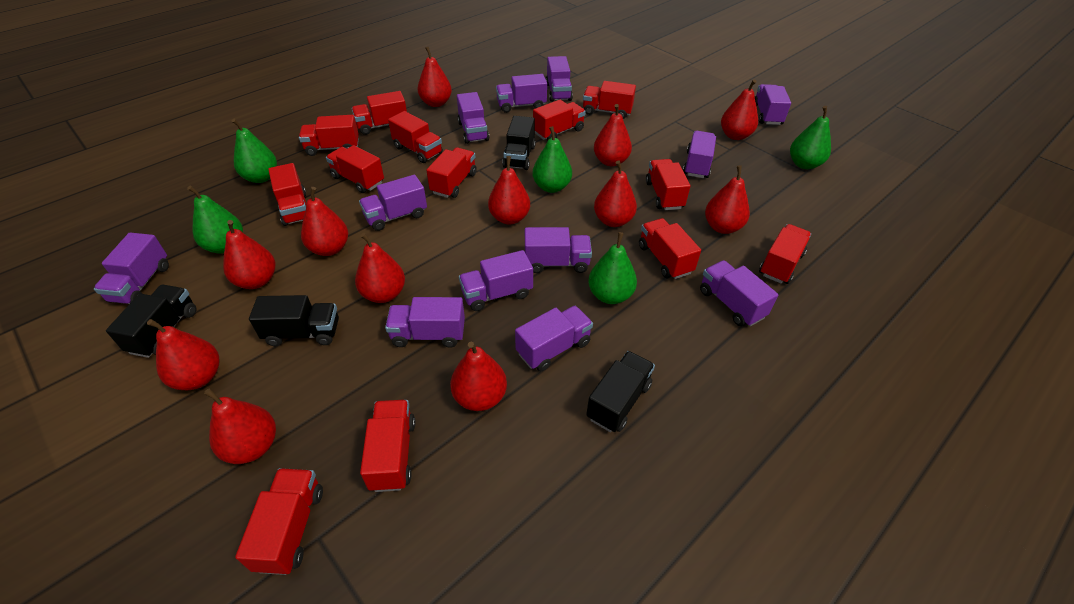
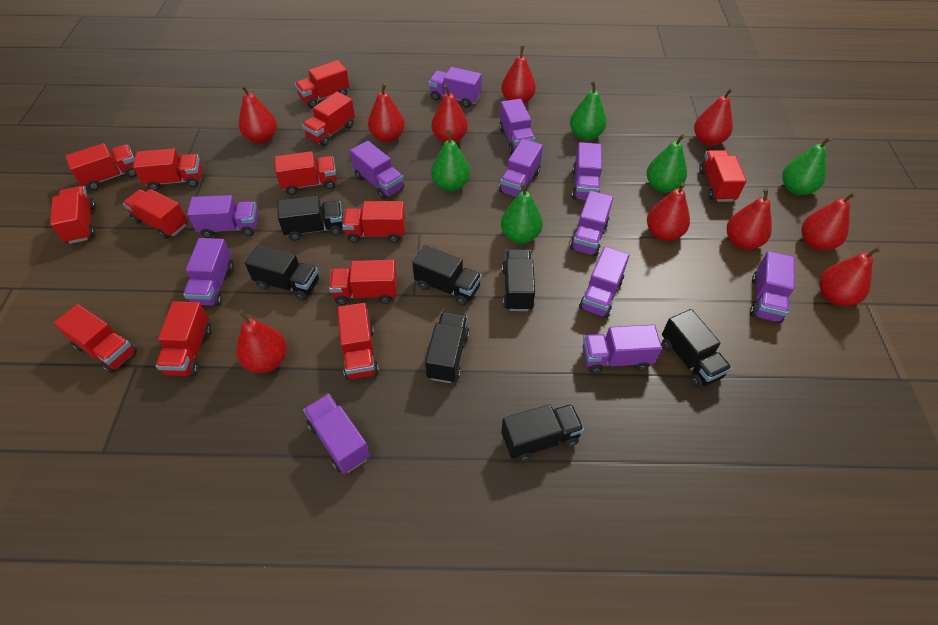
black truck: 4 -> 7
red pear: 12 -> 10

